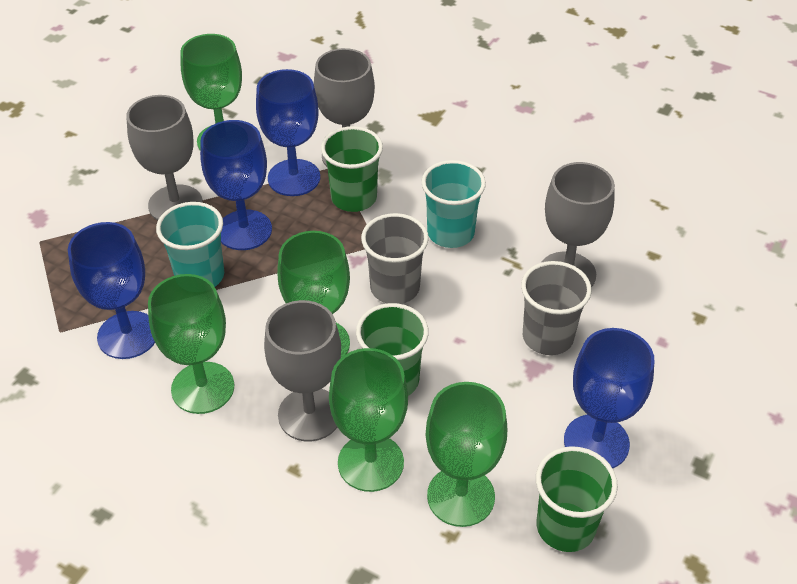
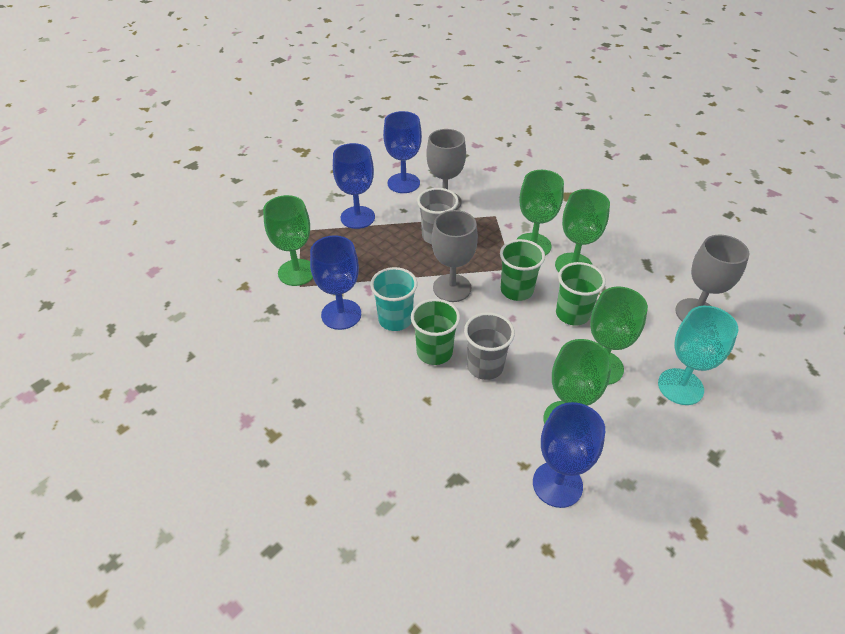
grey goblet: 4 -> 3
turquoise cup: 2 -> 1
turquoise goblet: 0 -> 1

